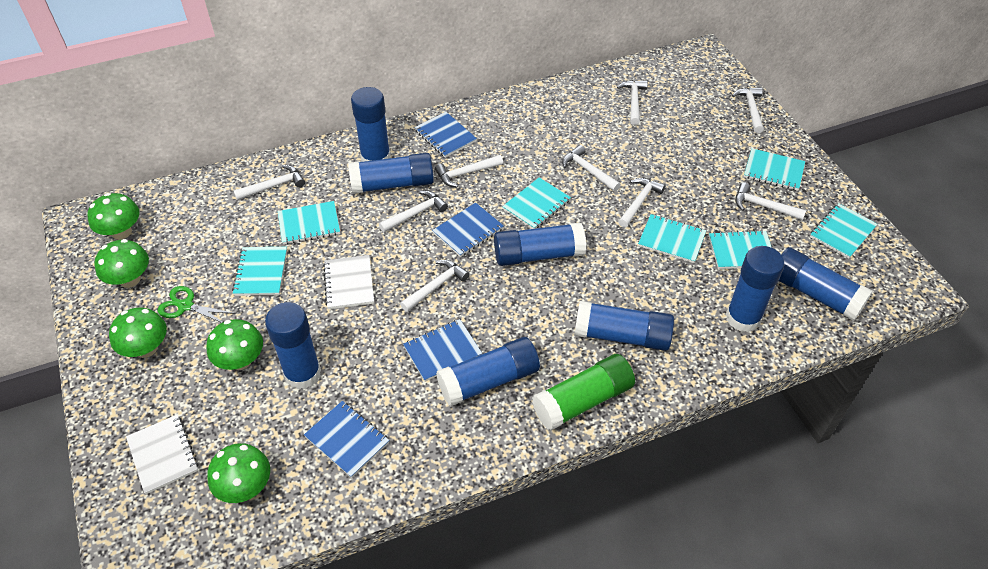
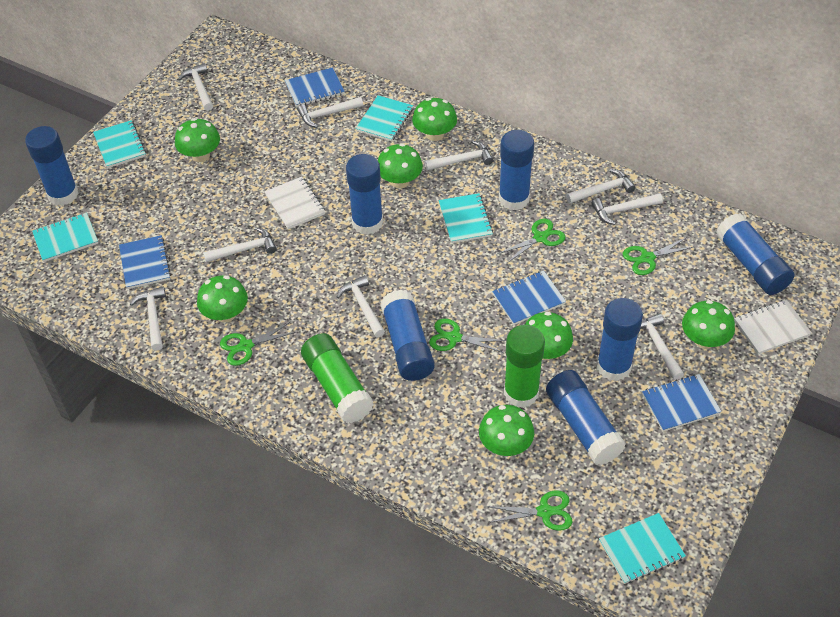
blue glue stick: 8 -> 7
green glue stick: 1 -> 2
green mushroom: 5 -> 7
green scissors: 1 -> 5
turquoise notebook: 7 -> 5

